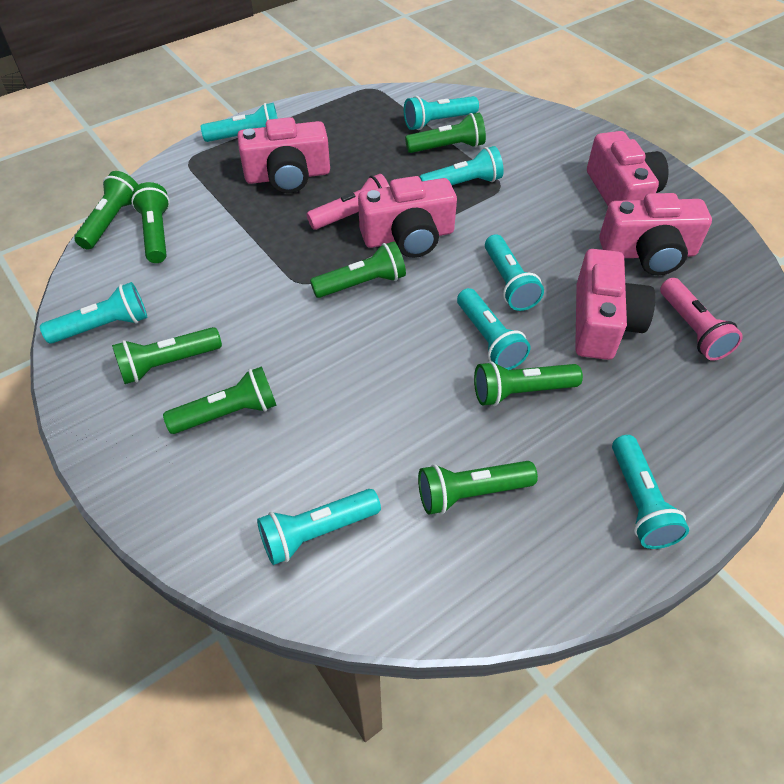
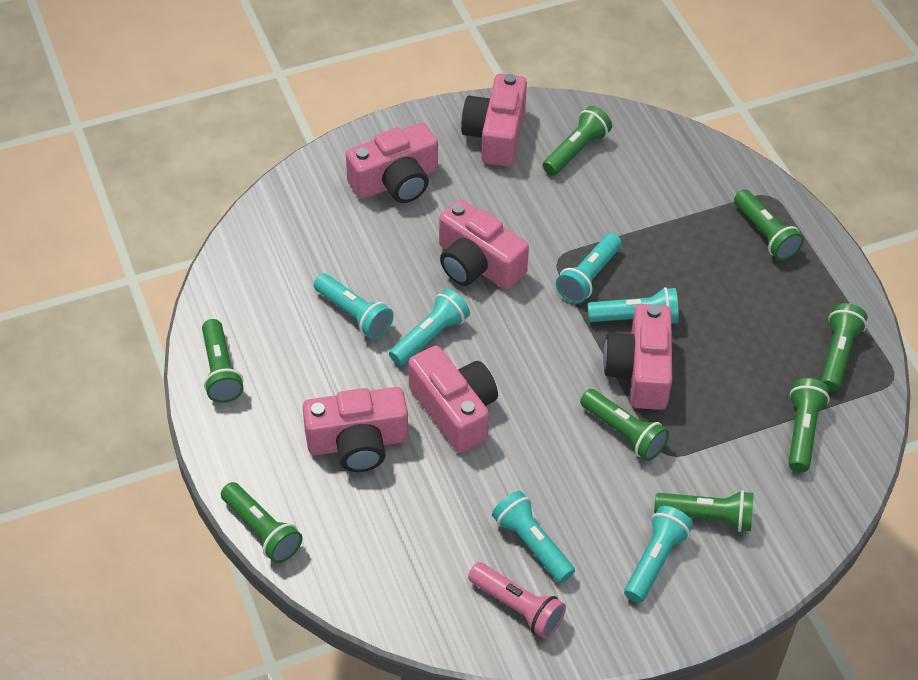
pink camera: 5 -> 6
pink flashlight: 2 -> 1
turquoise flashlight: 8 -> 6

